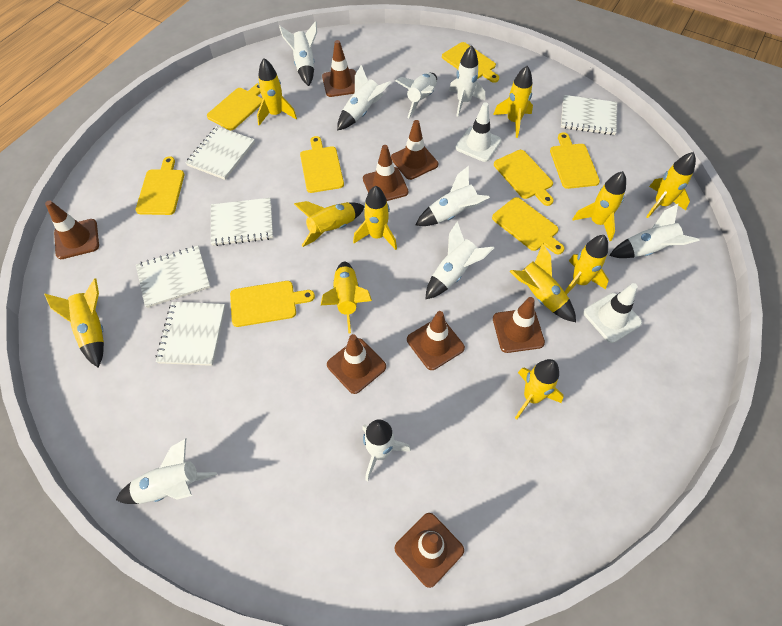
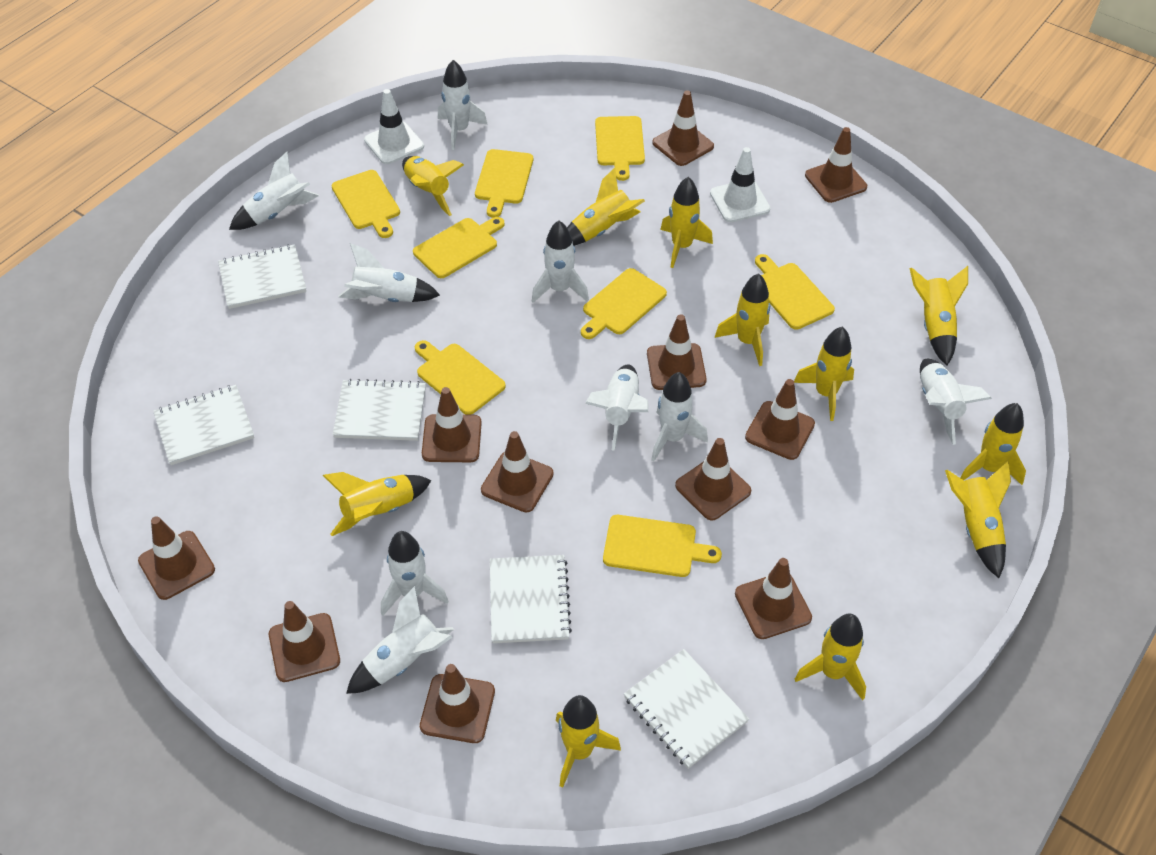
brown traffic cone: 8 -> 11

